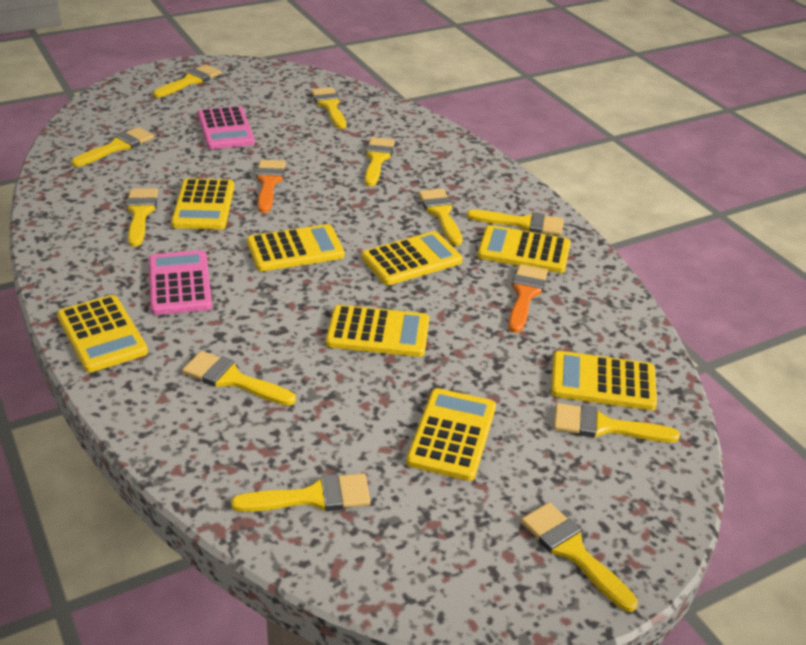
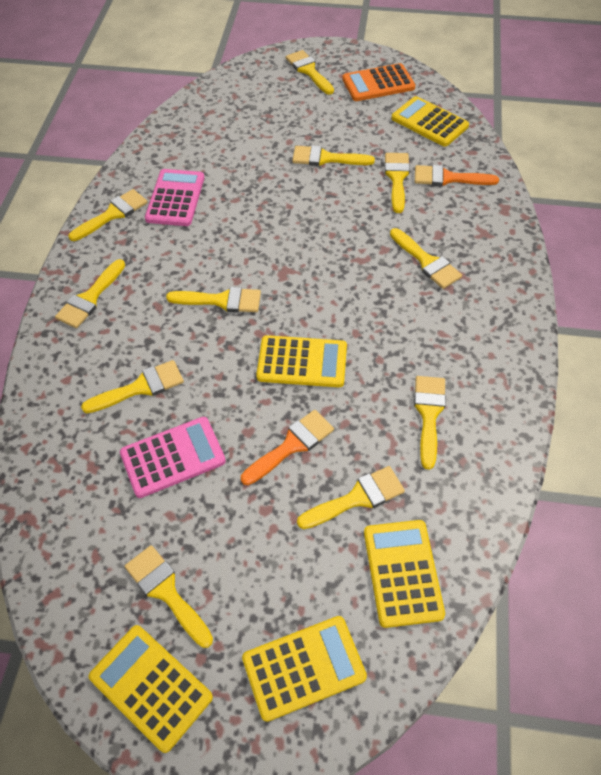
orange calculator: 0 -> 1
yellow calculator: 8 -> 5

